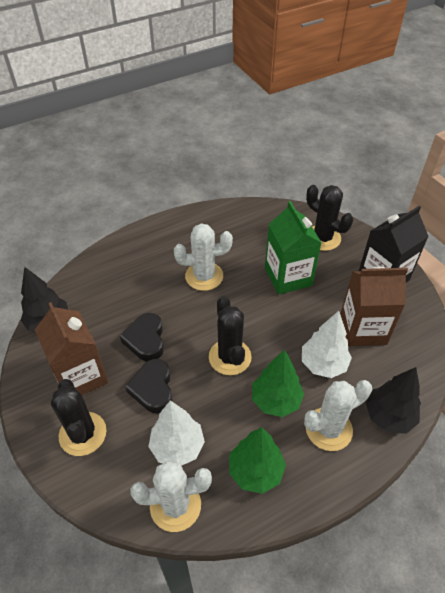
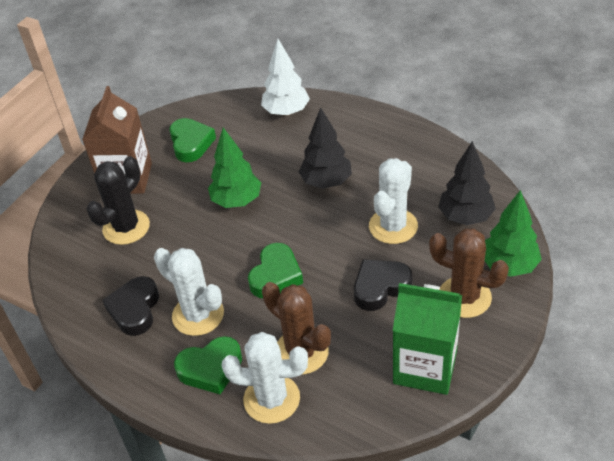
black cactus: 3 -> 1
black carton: 1 -> 0
brown cactus: 0 -> 2
brown carton: 2 -> 1
green heart: 0 -> 3
white tree: 2 -> 1

